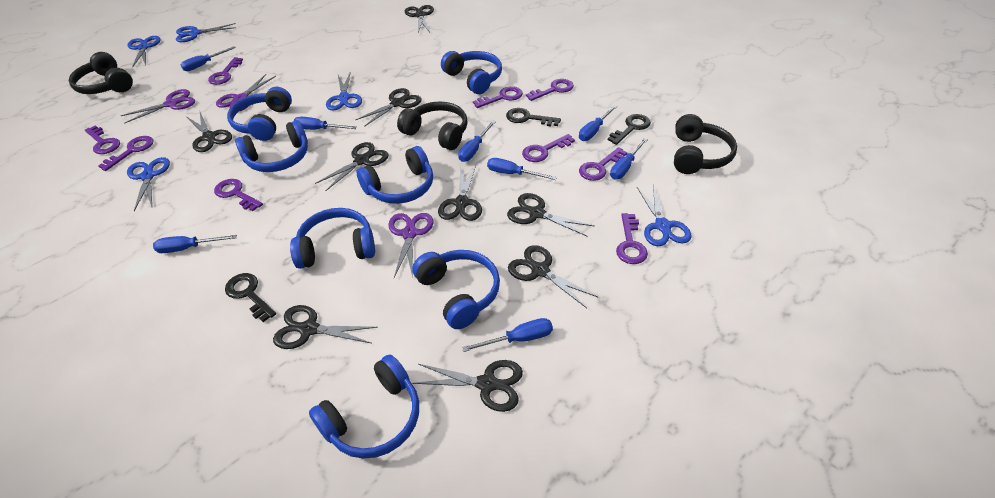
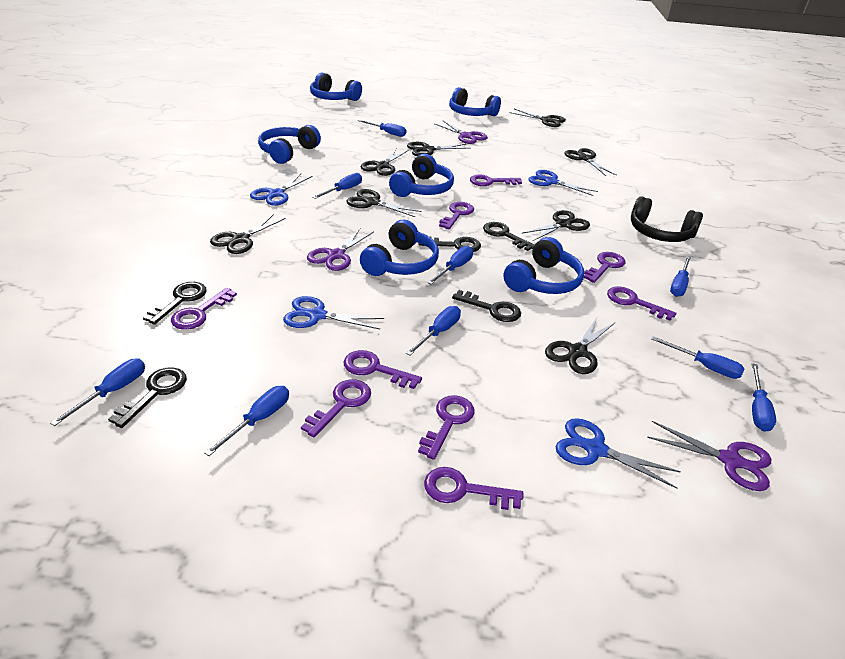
black headphones: 3 -> 1
black key: 3 -> 5
black scissors: 9 -> 8
blue headphones: 7 -> 6
blue scissors: 5 -> 4
blue screwdriver: 8 -> 9

